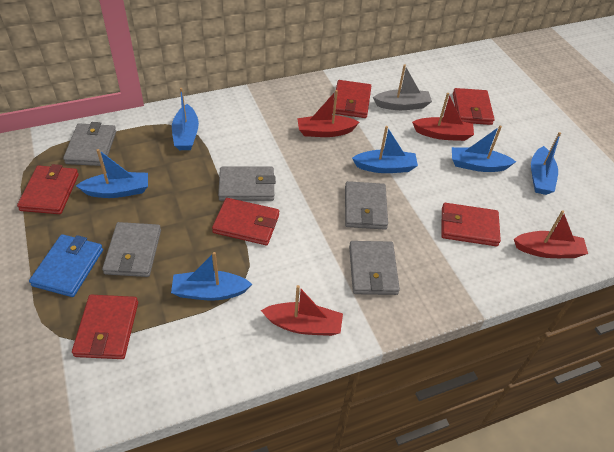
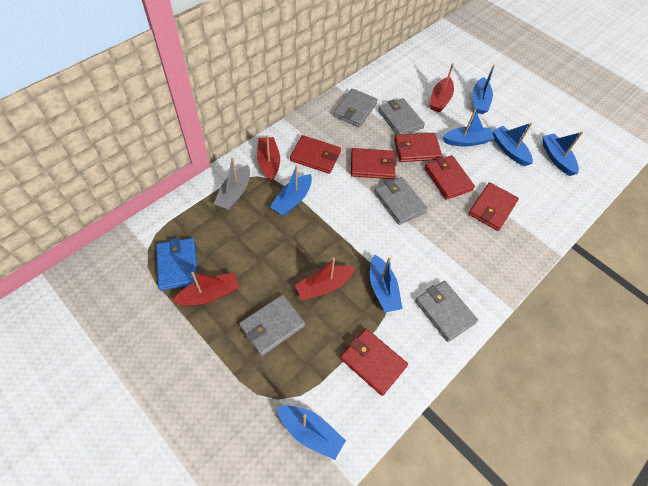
blue boat: 6 -> 7

